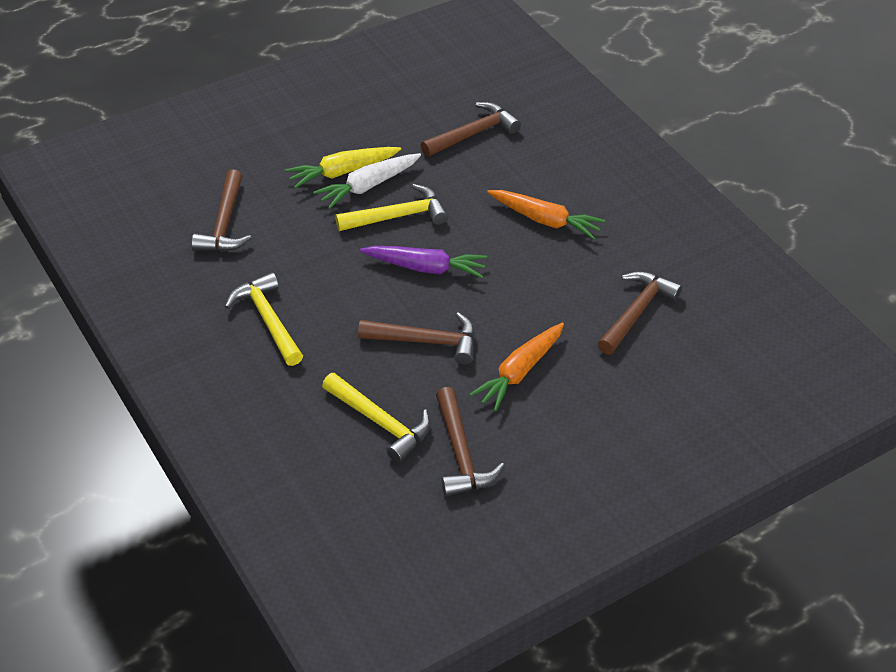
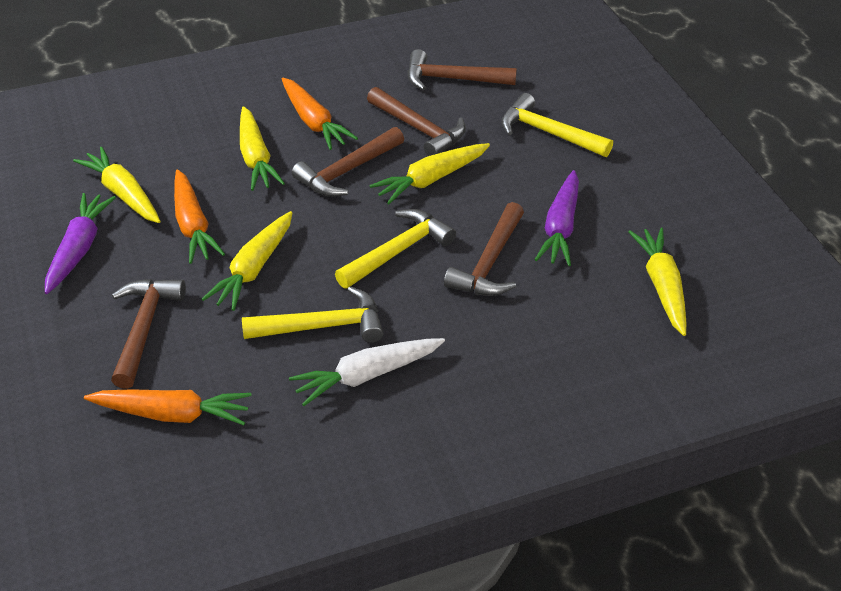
orange carrot: 2 -> 3
purple carrot: 1 -> 2
yellow carrot: 1 -> 5

